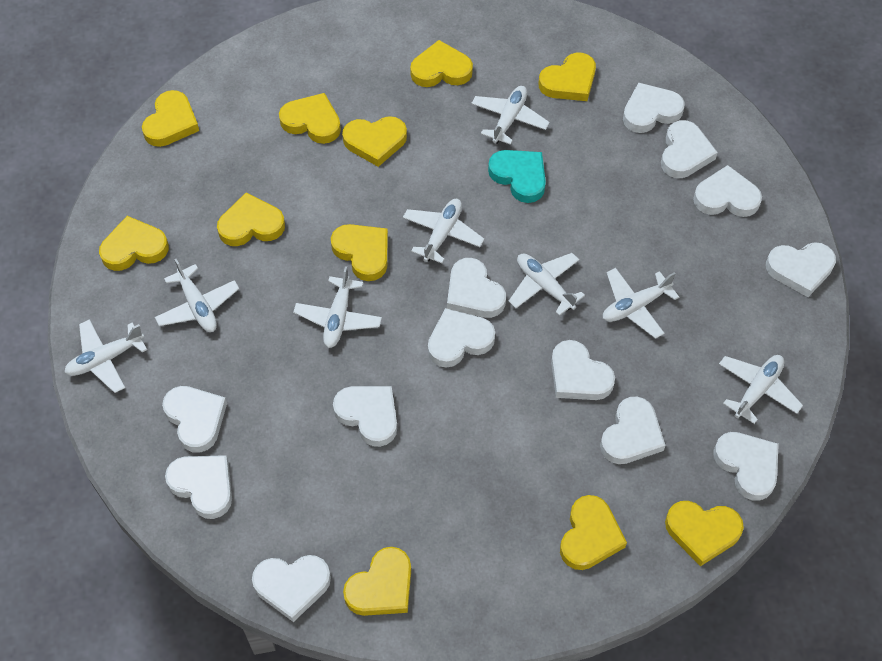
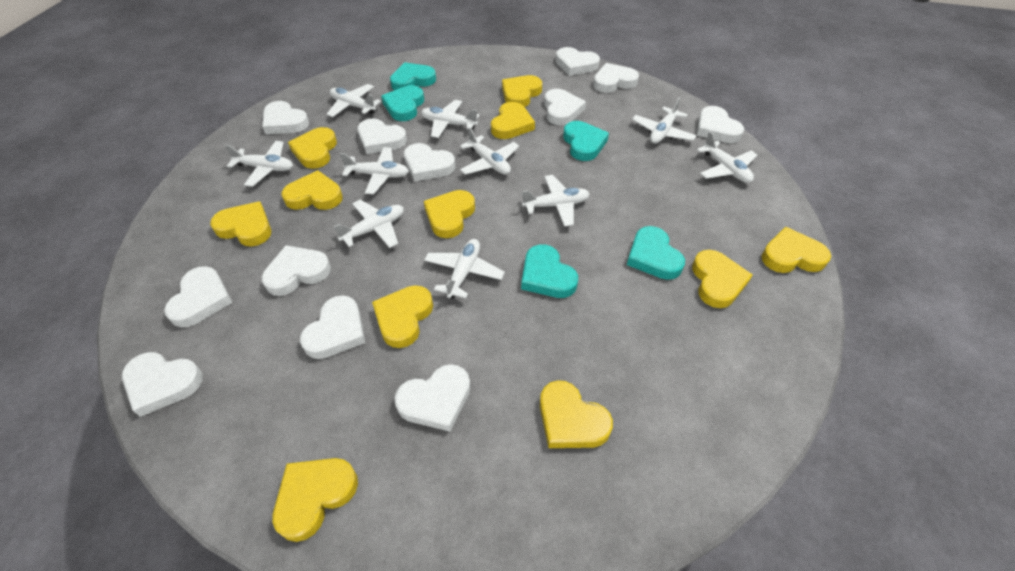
turquoise heart: 1 -> 5
white heart: 13 -> 12
white plane: 8 -> 10

